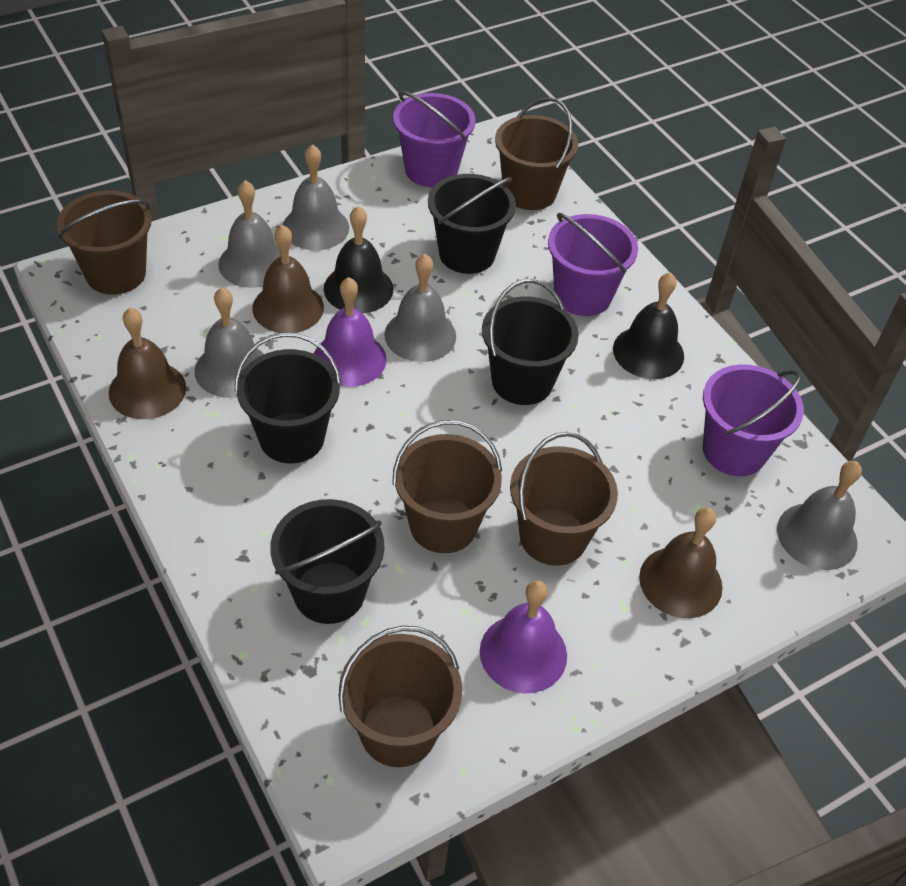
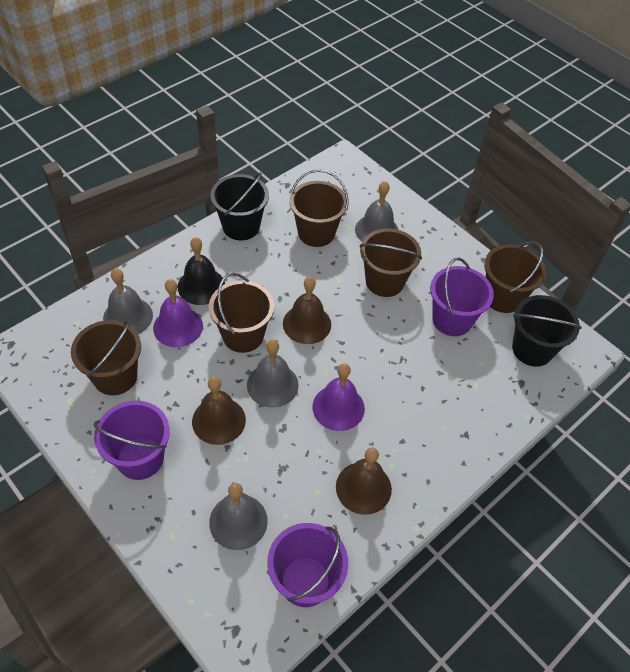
black bell: 2 -> 1
black bucket: 4 -> 2
grey bell: 5 -> 4

